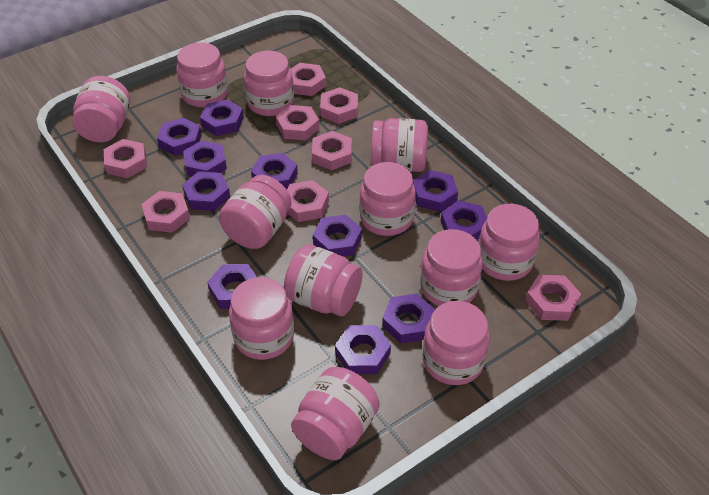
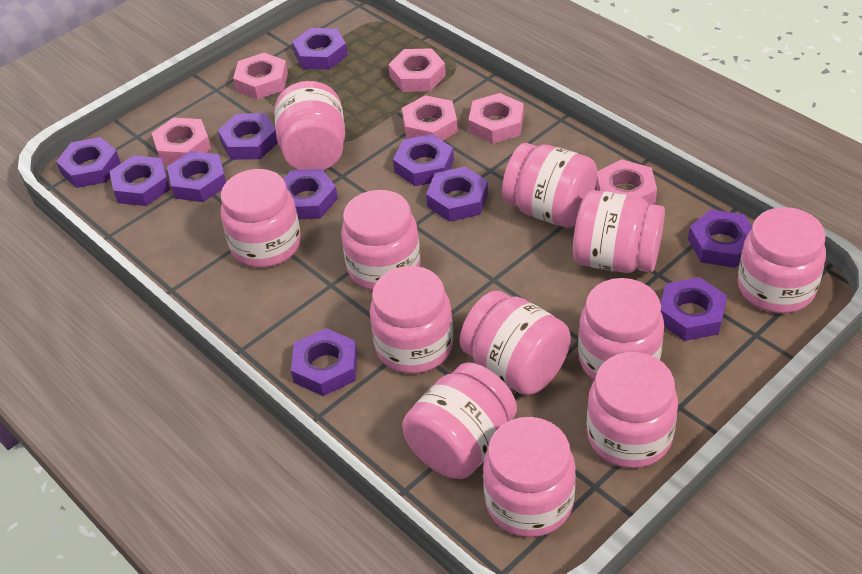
pink nut: 8 -> 6

